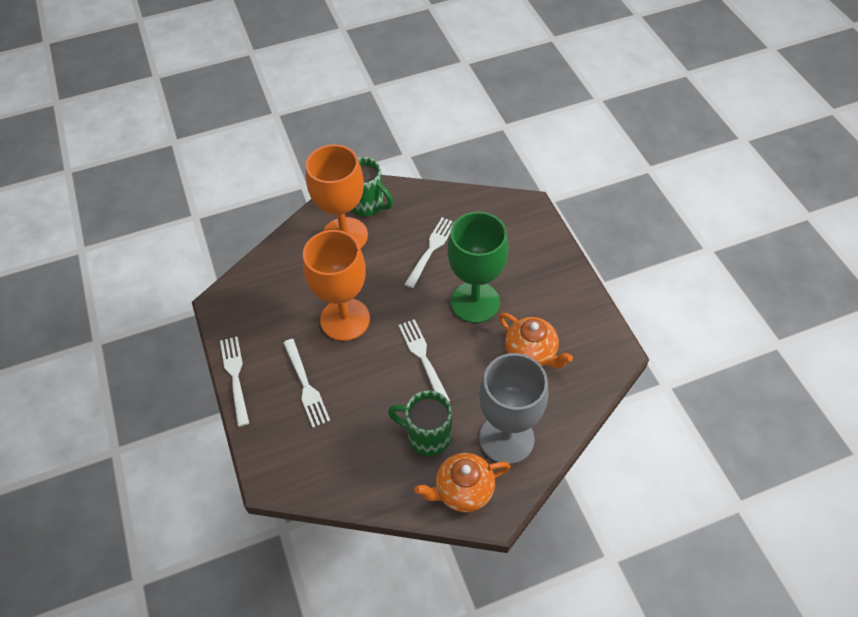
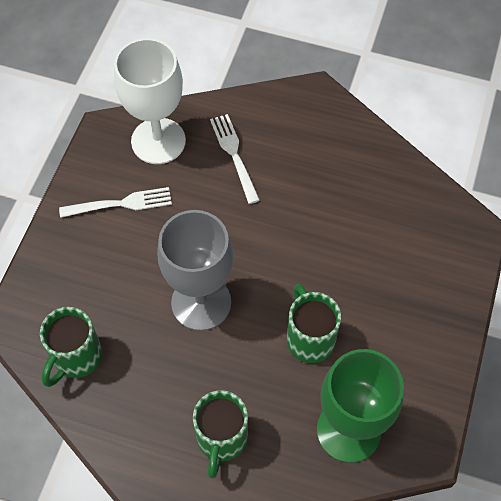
green mug: 2 -> 3
orange goblet: 2 -> 0
orange teapot: 2 -> 0
white fork: 4 -> 2
white goblet: 0 -> 1

